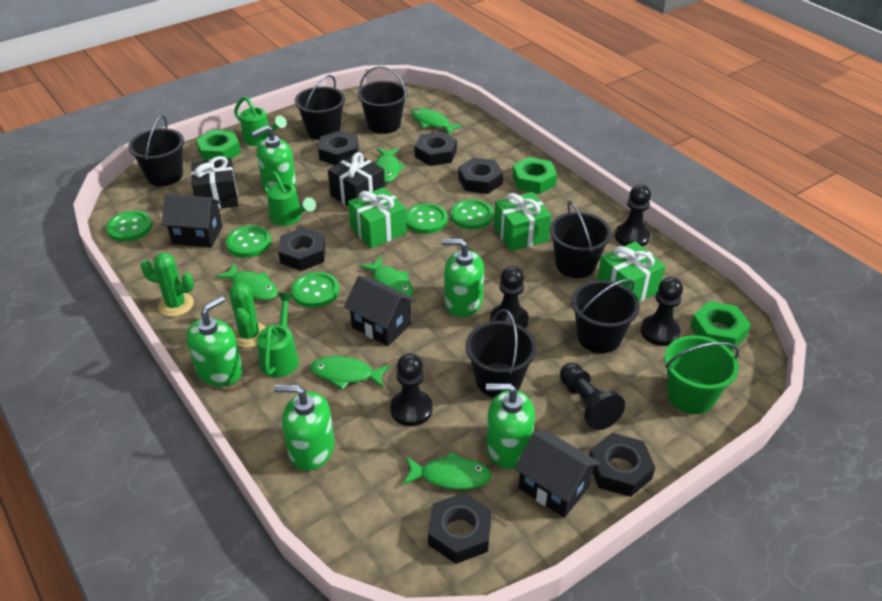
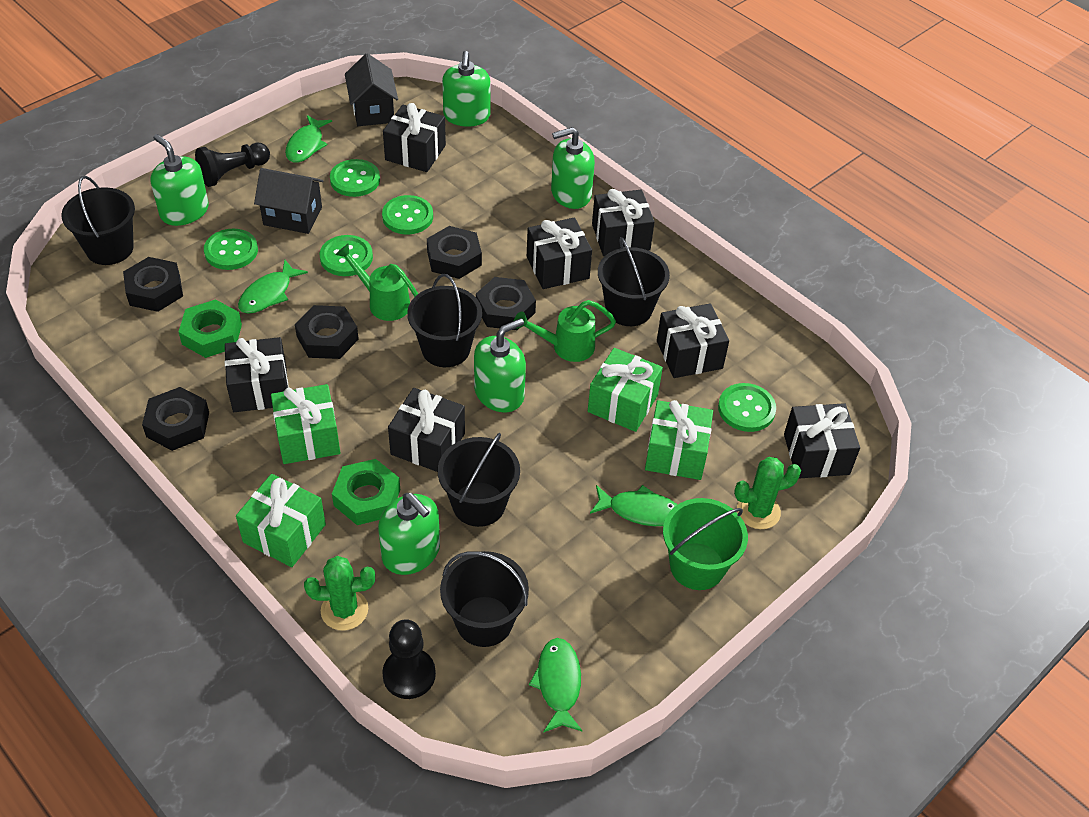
black bucket: 6 -> 5
black gift: 2 -> 7
black house: 3 -> 2
black nut: 6 -> 5
black pawn: 5 -> 2
green fish: 6 -> 4
green gift: 3 -> 4
green nut: 3 -> 2
green watering can: 3 -> 2

